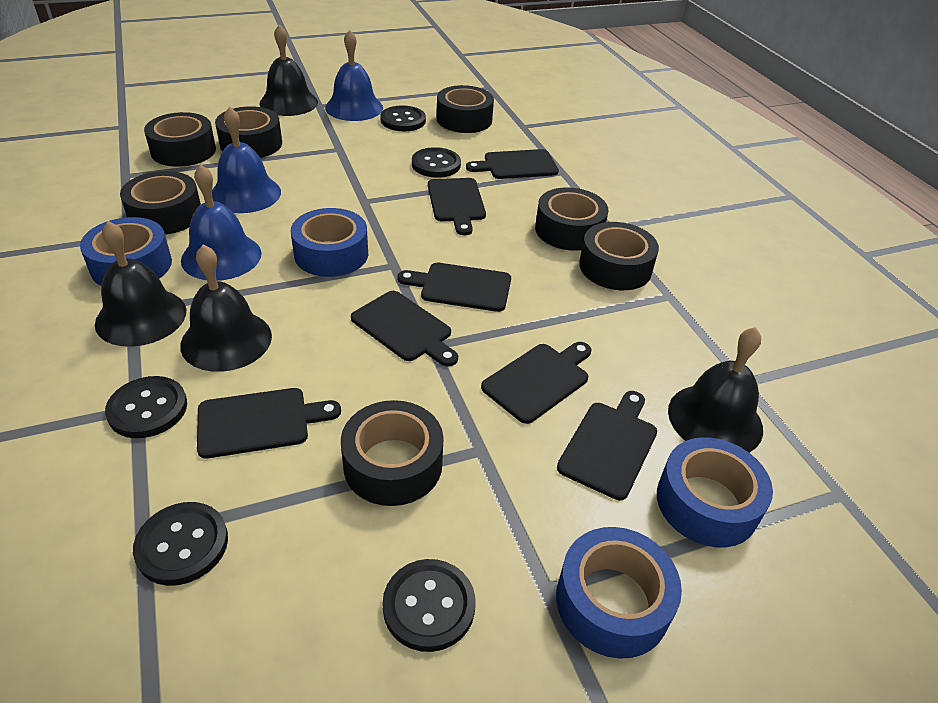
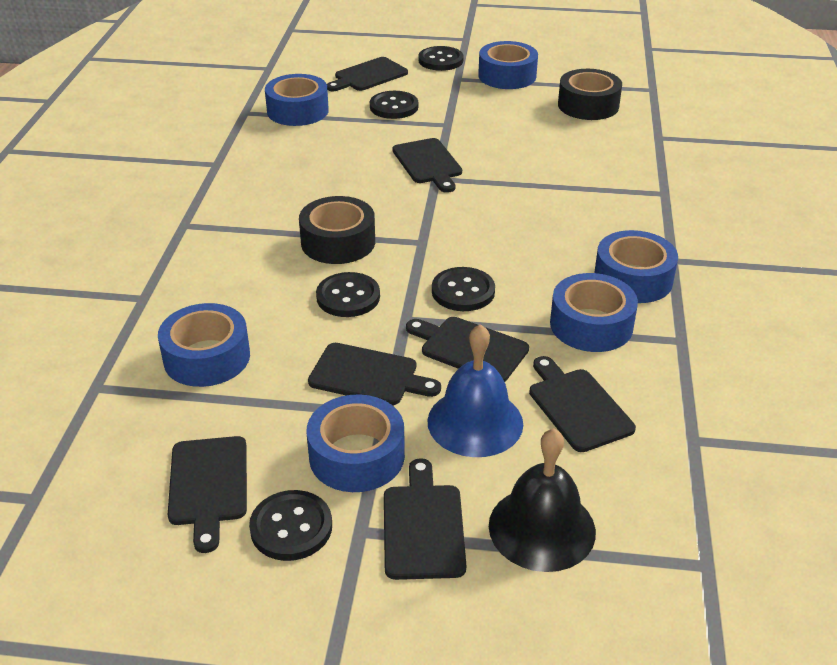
black bell: 4 -> 1
black tape: 7 -> 2
blue bell: 3 -> 1
blue tape: 4 -> 6

